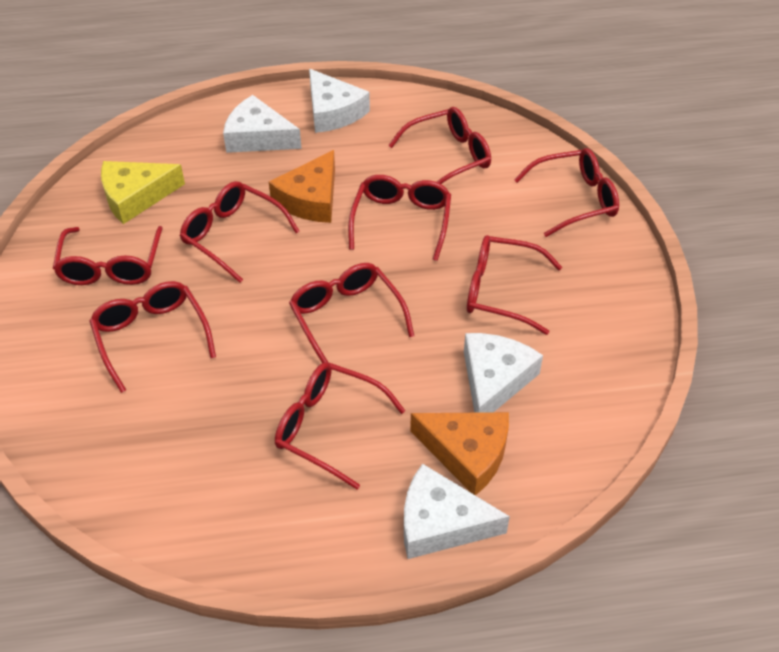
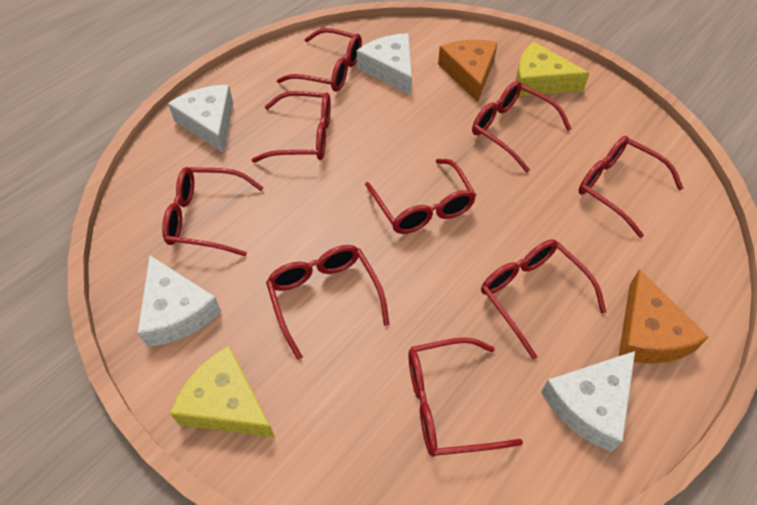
yellow cheese: 1 -> 2

